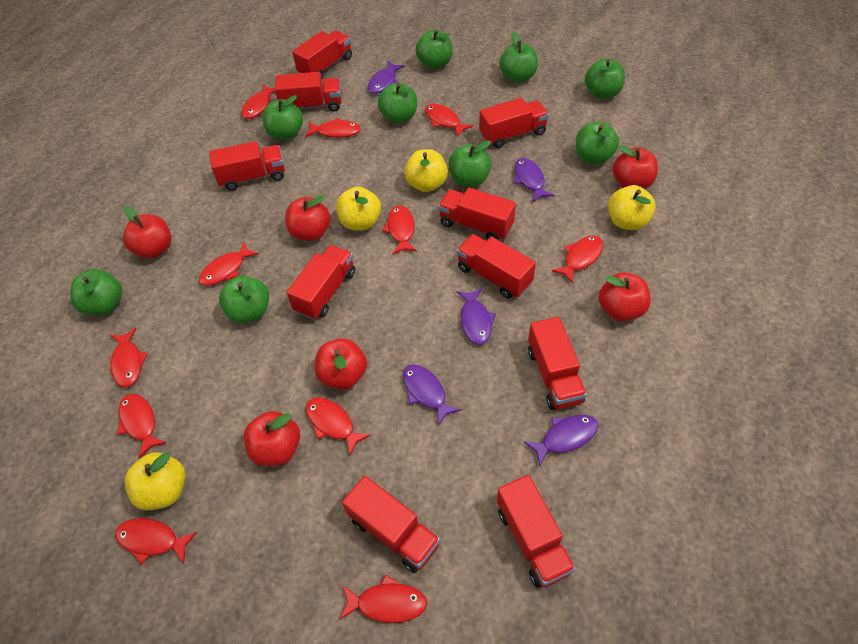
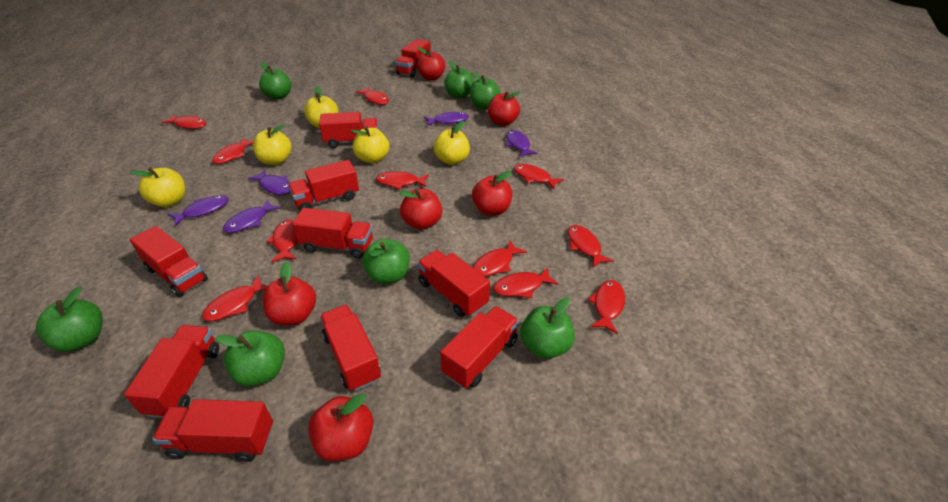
green apple: 9 -> 7
yellow apple: 4 -> 5

